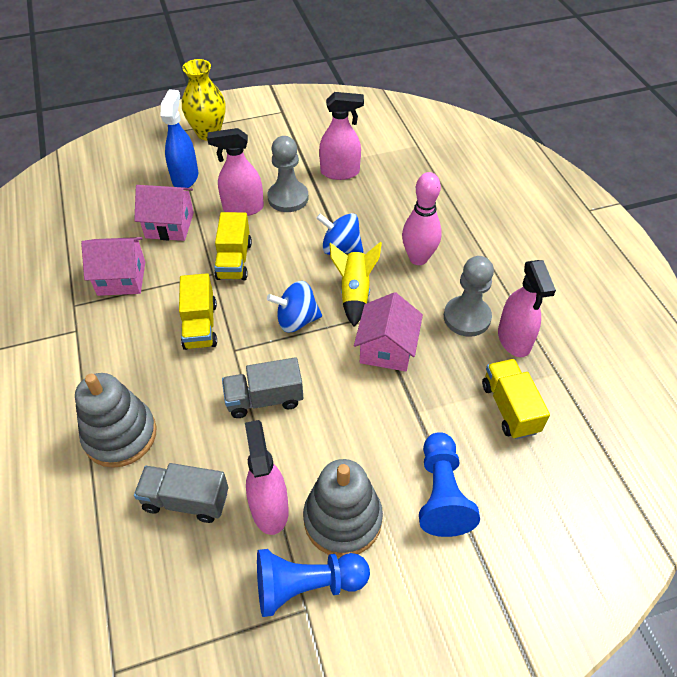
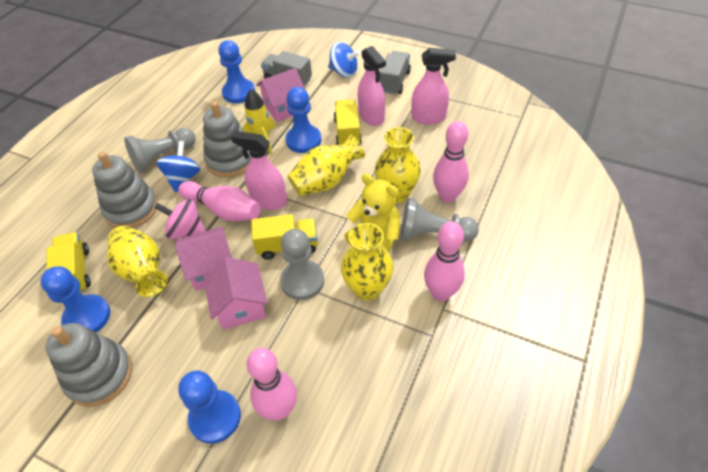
blue pawn: 2 -> 4
blue spray bottle: 1 -> 0
grey pawn: 2 -> 3
grey stacking toy: 2 -> 3
pink bowling pin: 1 -> 4
pink spinning top: 0 -> 1
pink spray bottle: 4 -> 3
yellow teddy bear: 0 -> 1
yellow vase: 1 -> 4

